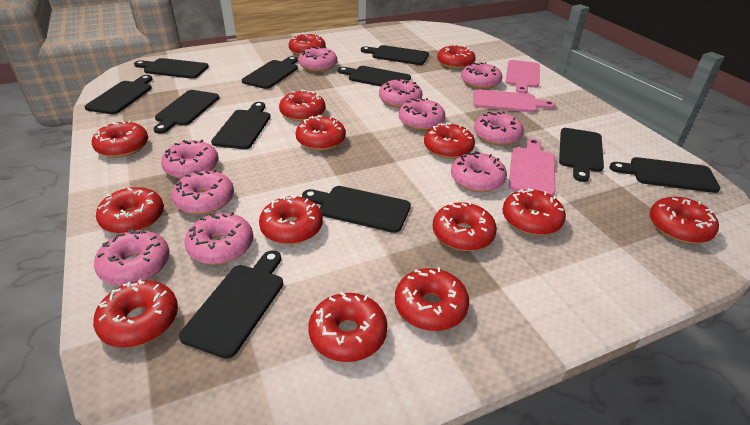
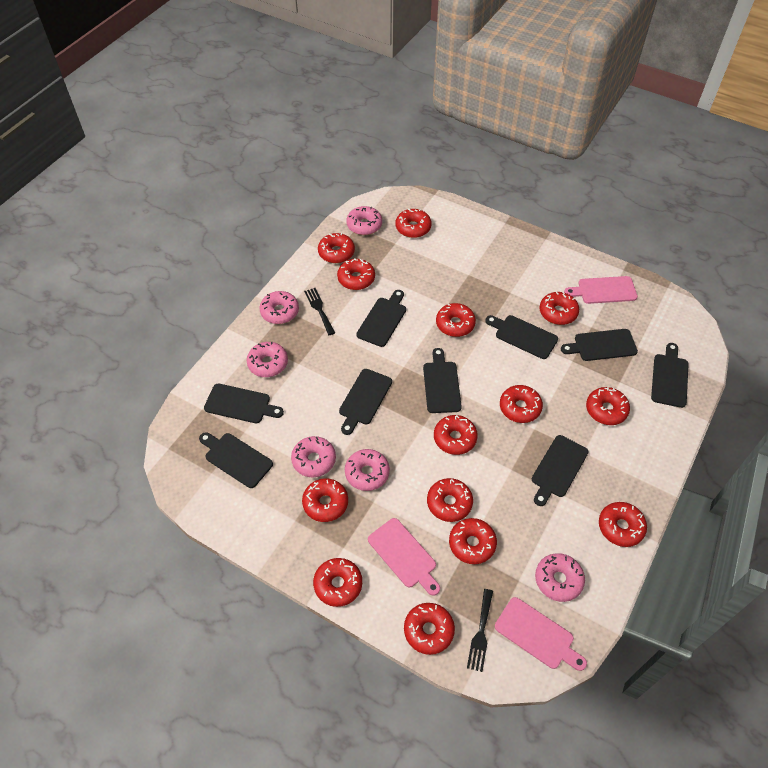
black cutting board: 11 -> 9
black fork: 0 -> 2
pink donut: 10 -> 6

